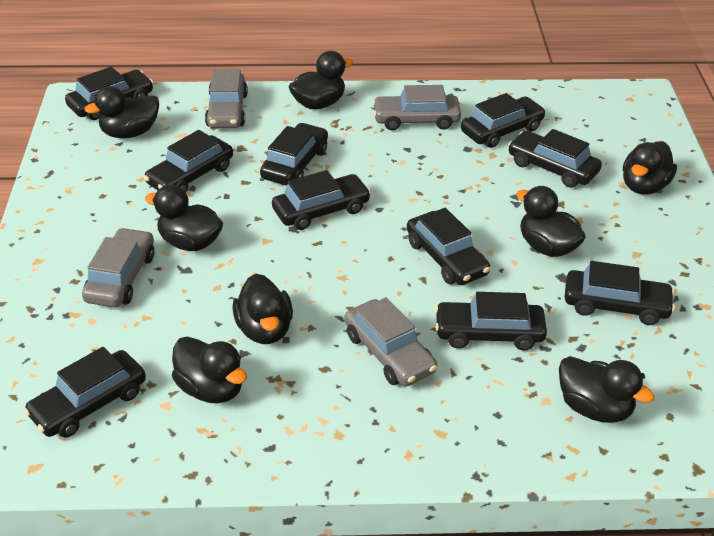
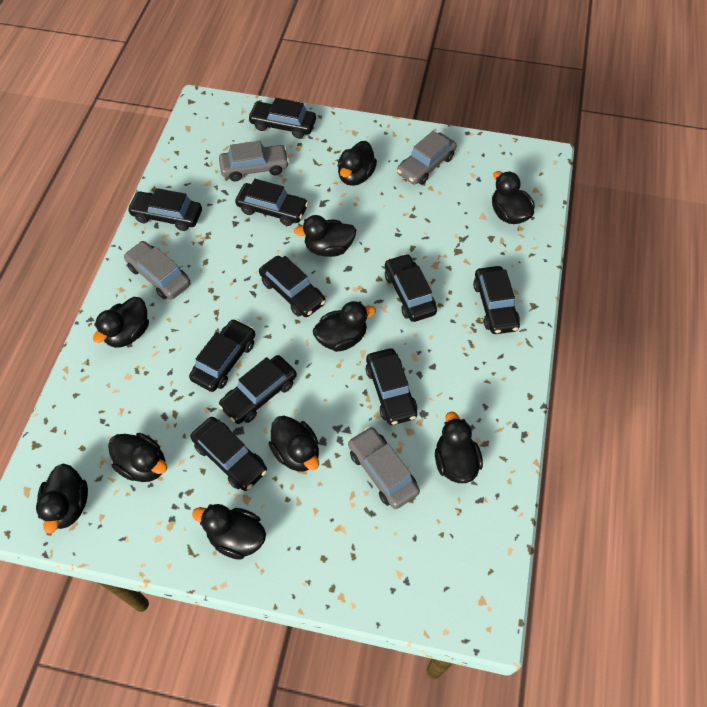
black duck: 8 -> 10

